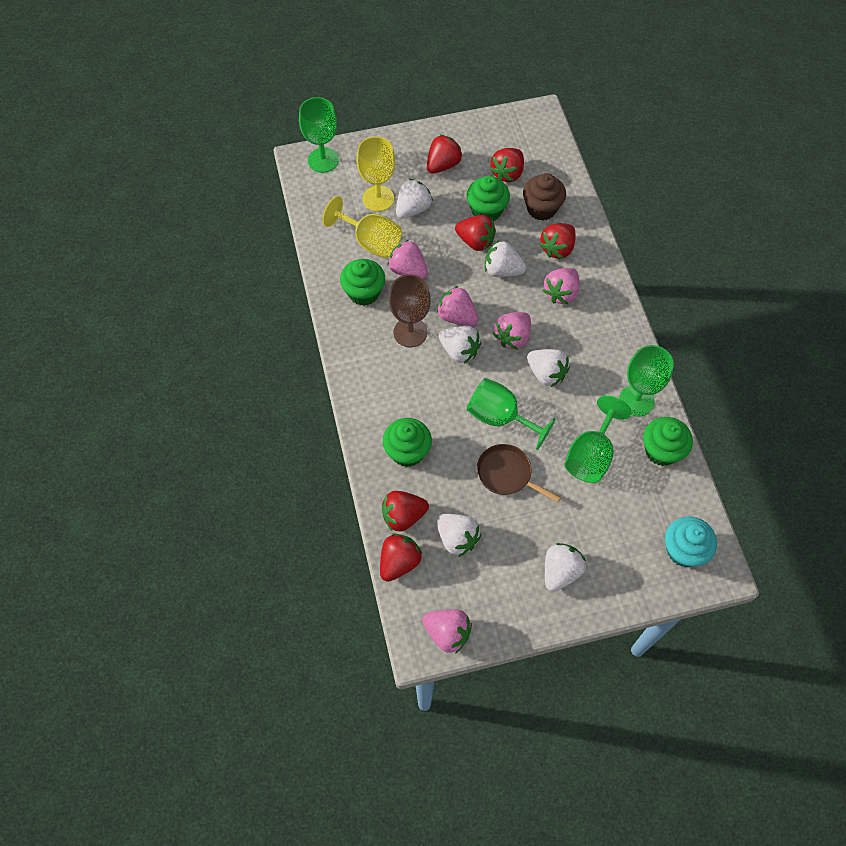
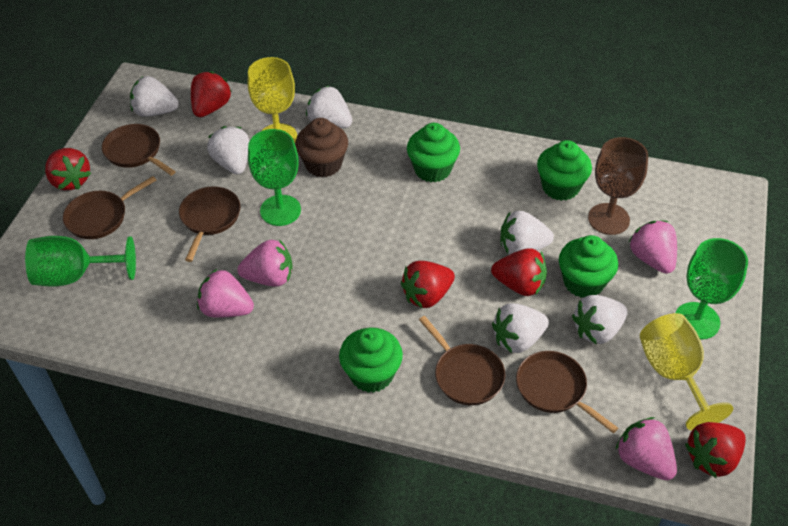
brown pan: 1 -> 5
green goblet: 4 -> 3
pink strawberry: 5 -> 4
red strawberry: 6 -> 5
turquoise cupcake: 1 -> 0

